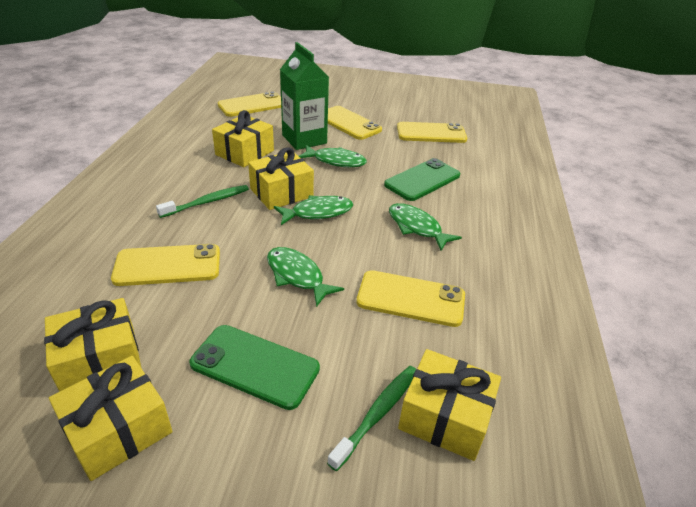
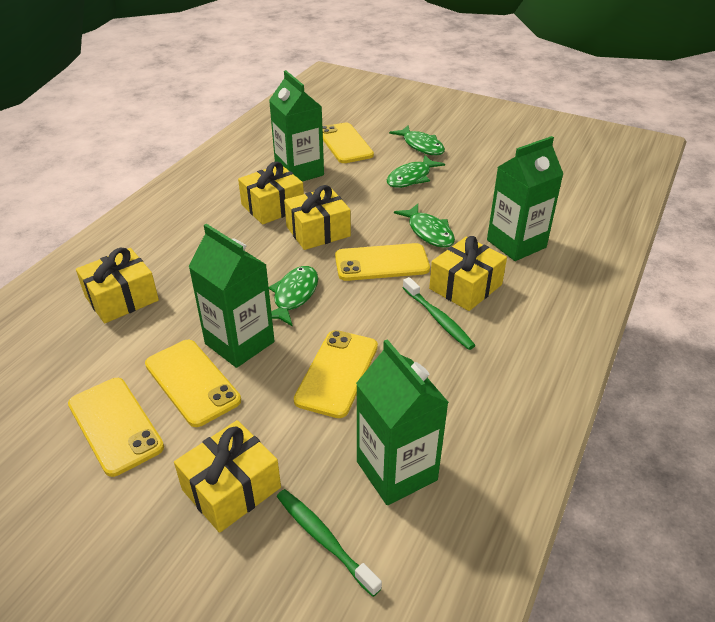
green carton: 1 -> 4
green phone: 2 -> 0

